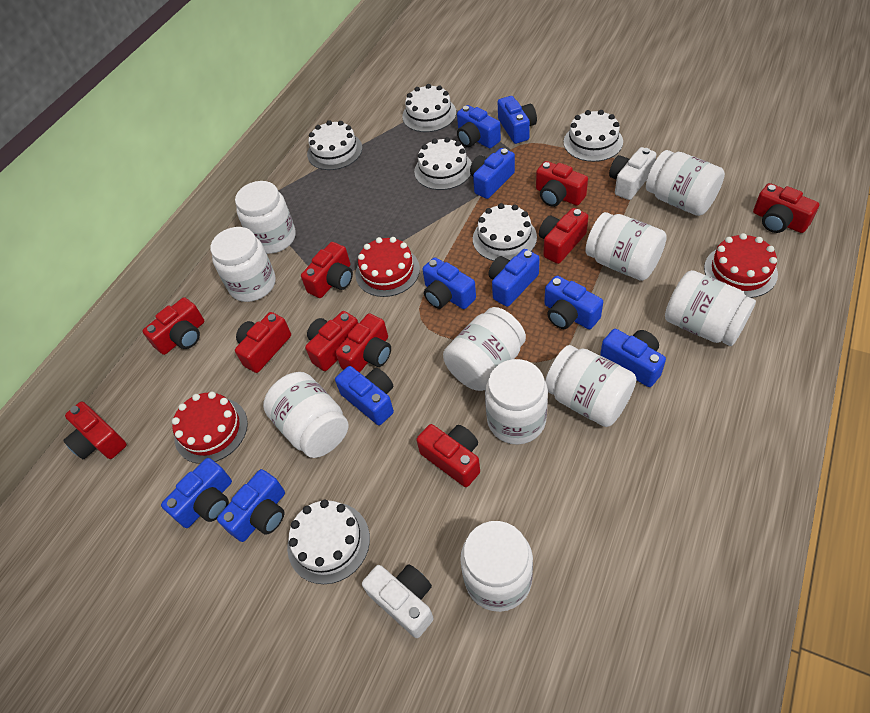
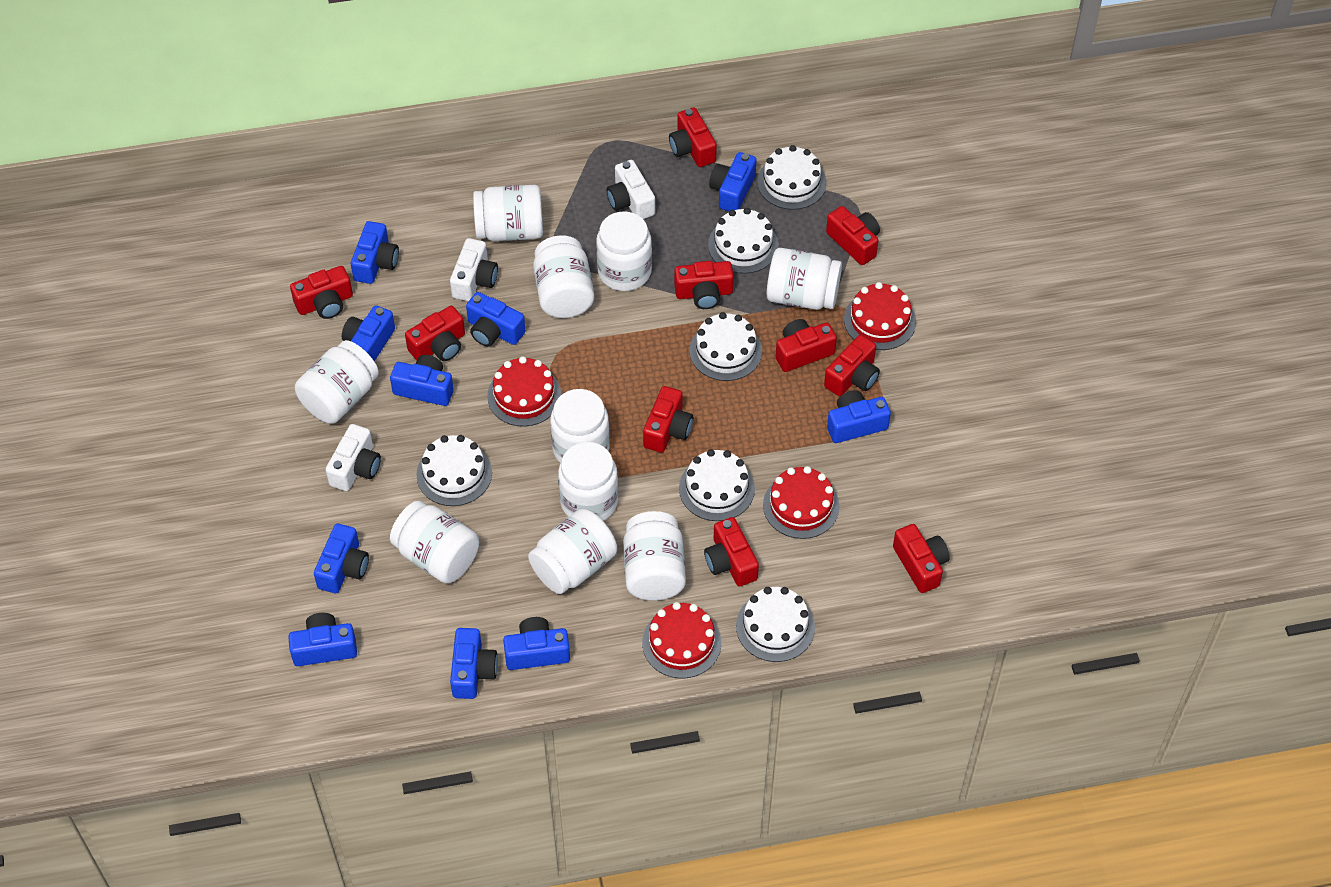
red cake: 3 -> 4
white camera: 2 -> 3

